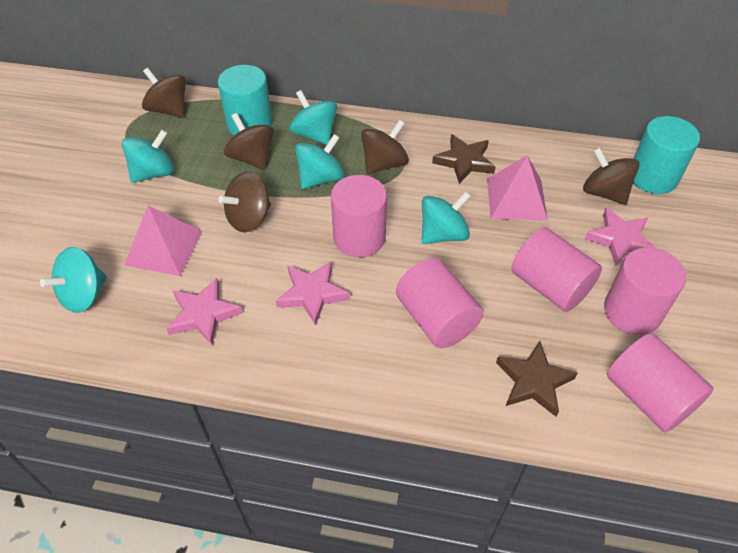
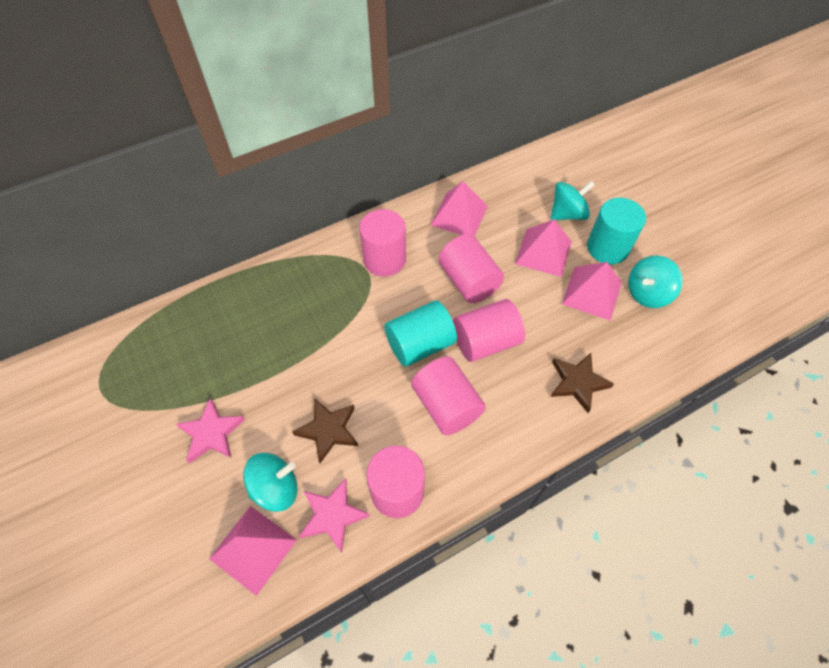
brown spinning top: 5 -> 0
pink pyramid: 2 -> 4
pink star: 3 -> 2
turquoise spinning top: 5 -> 3

